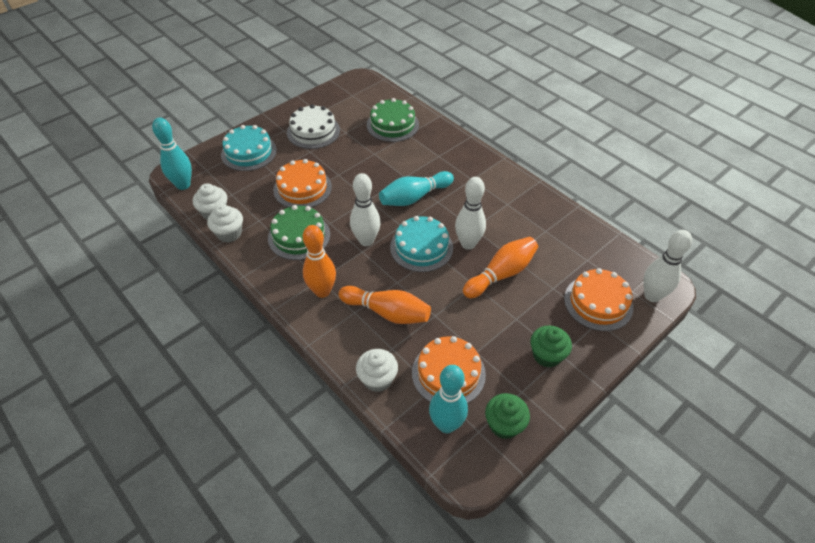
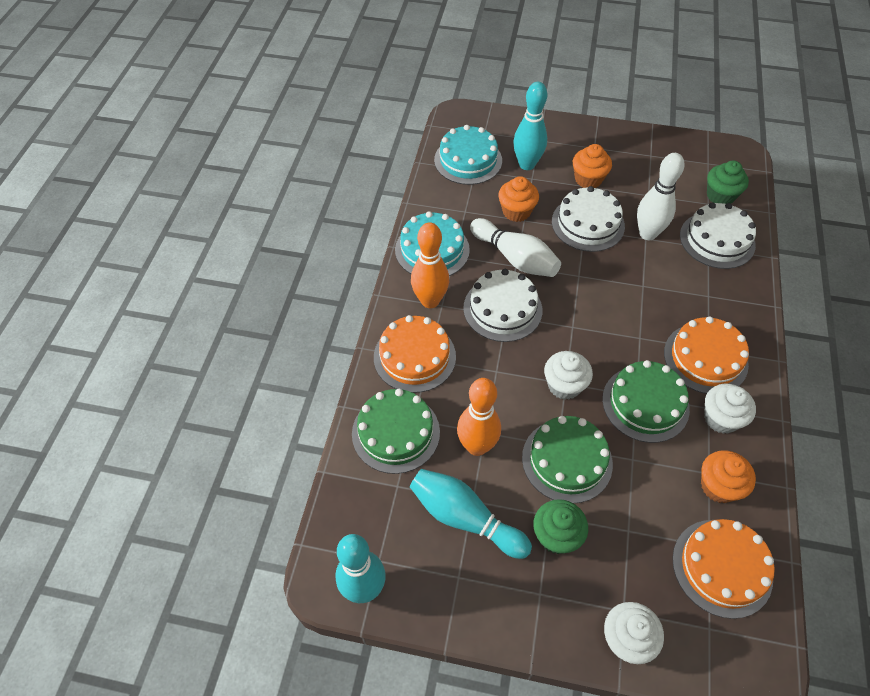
green cake: 2 -> 3
orange bowling pin: 3 -> 2
orange cupcake: 0 -> 3
white bowling pin: 3 -> 2
white cake: 1 -> 3

